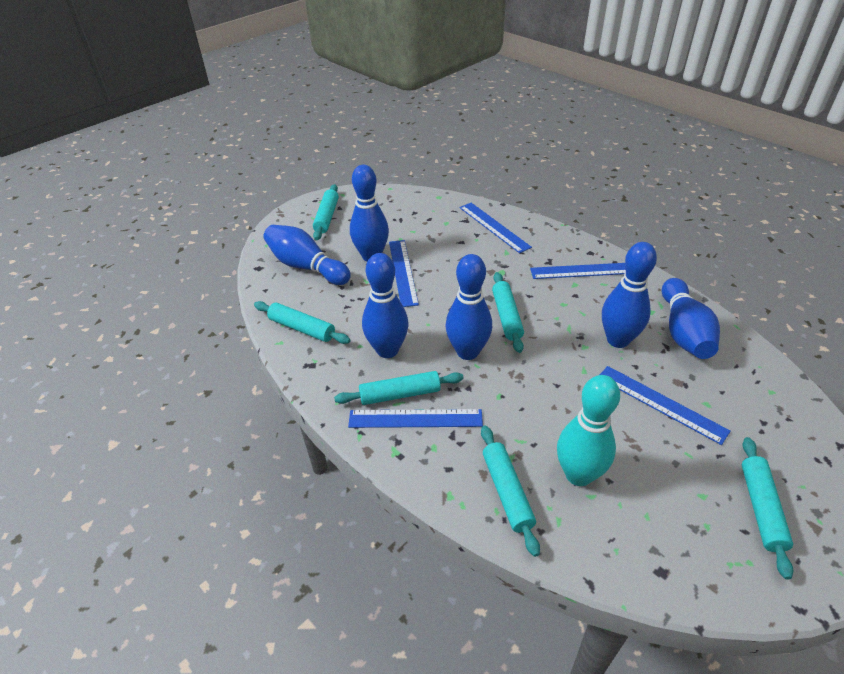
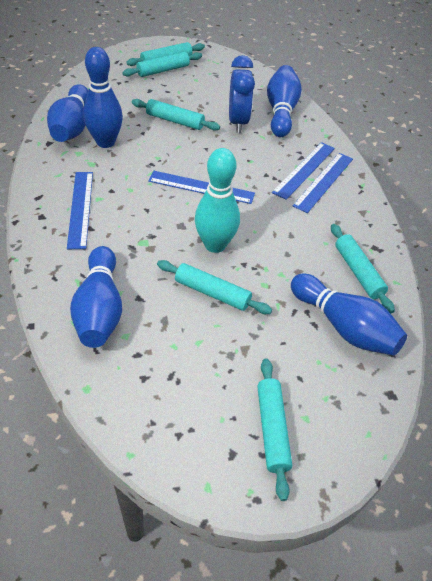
blue bowling pin: 6 -> 5
blue clock: 0 -> 1
blue ruler: 5 -> 4

